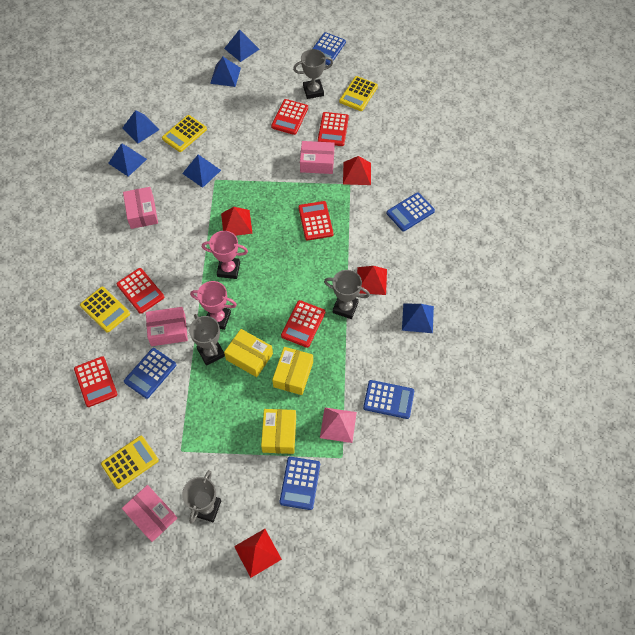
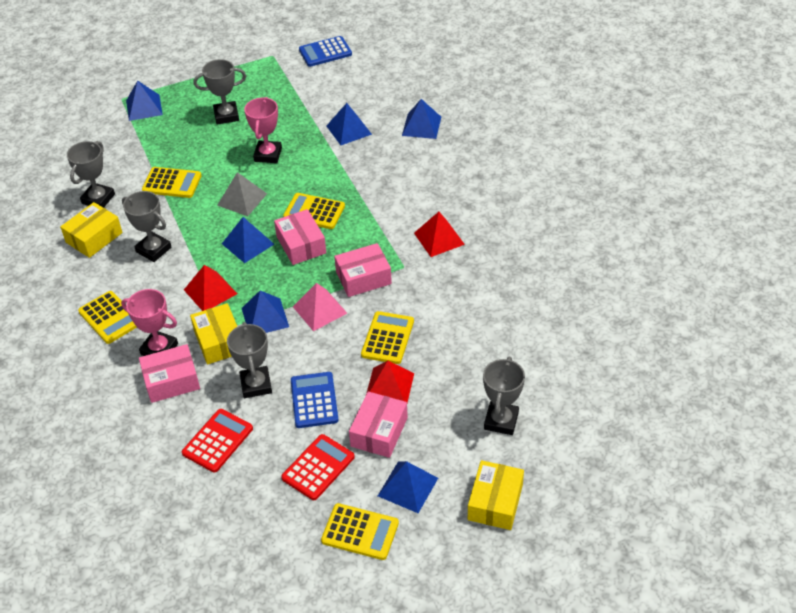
blue calculator: 5 -> 2
grey pyramid: 0 -> 1
grey trophy: 4 -> 5
red calculator: 6 -> 2
red pyramid: 4 -> 3
yellow calculator: 4 -> 5

